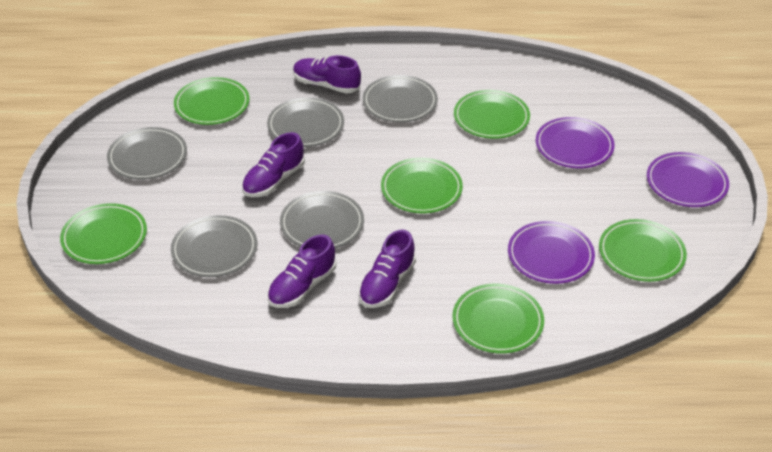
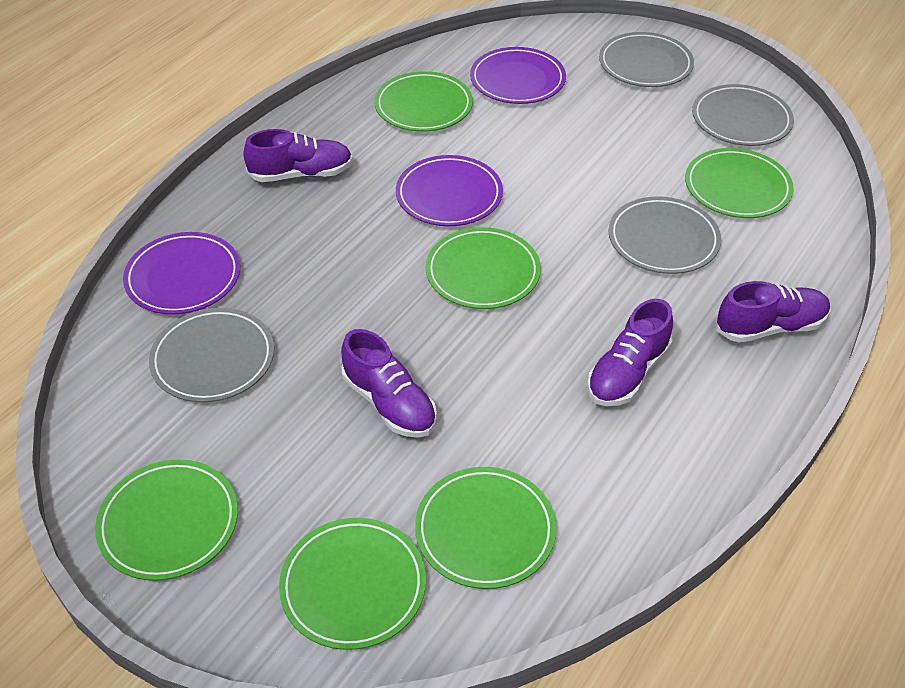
grey plate: 5 -> 4

